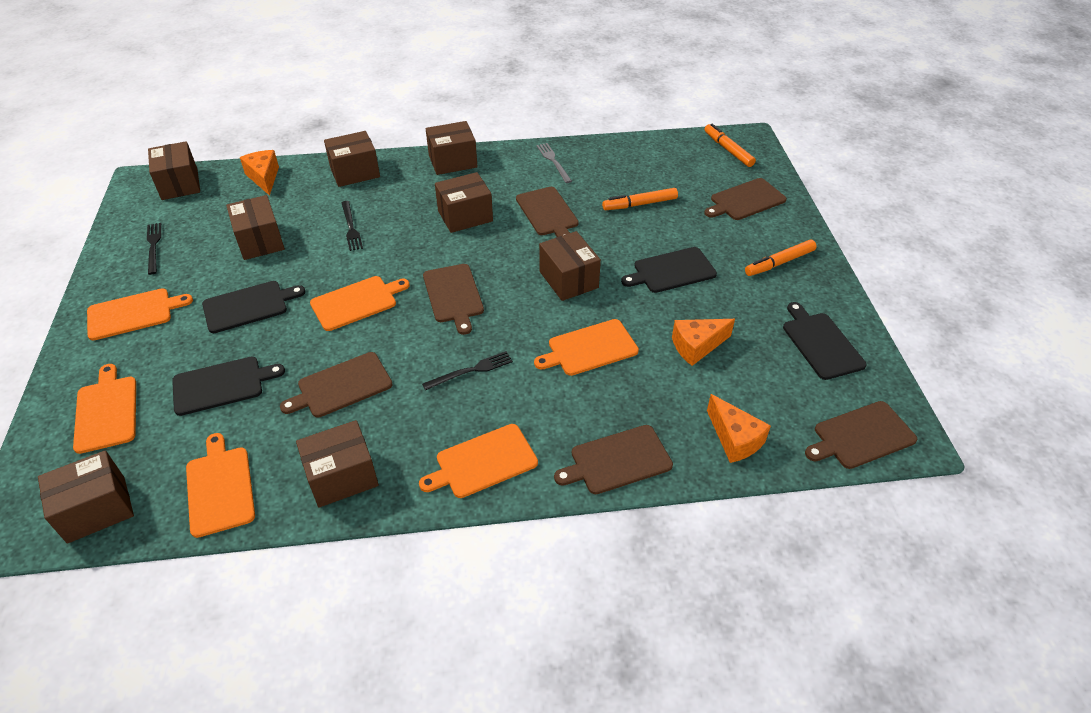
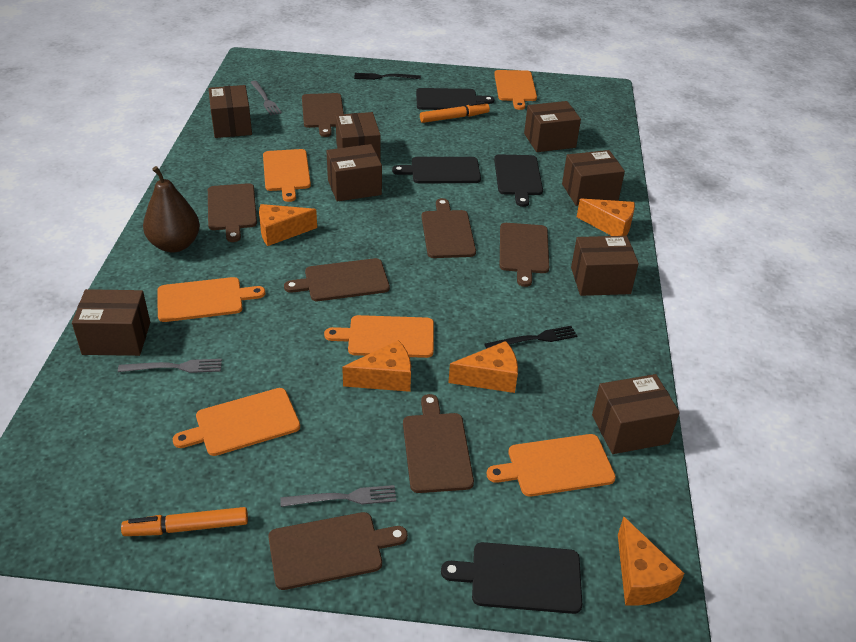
black fork: 3 -> 2
brown cutting board: 6 -> 7
brown pear: 0 -> 1
grey fork: 1 -> 3
orange cheese: 3 -> 5
orange marker: 3 -> 2

